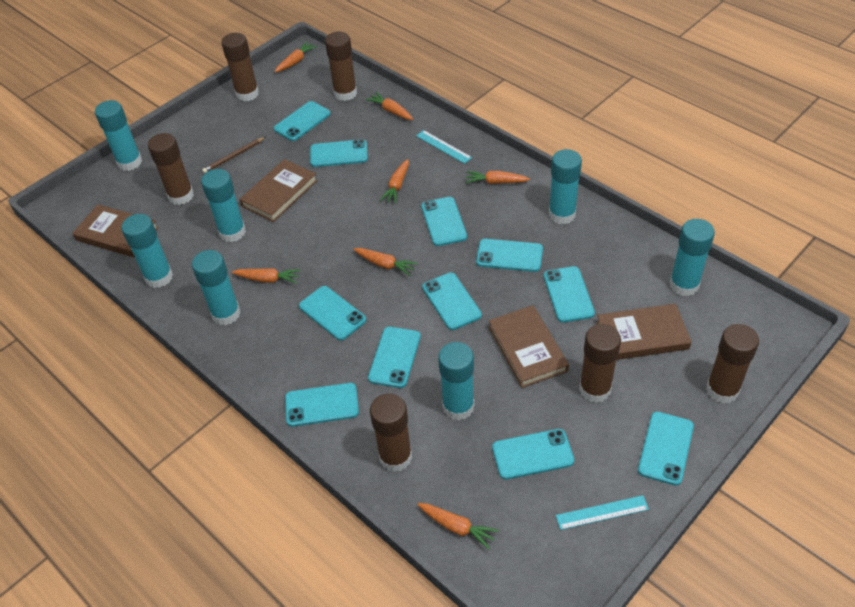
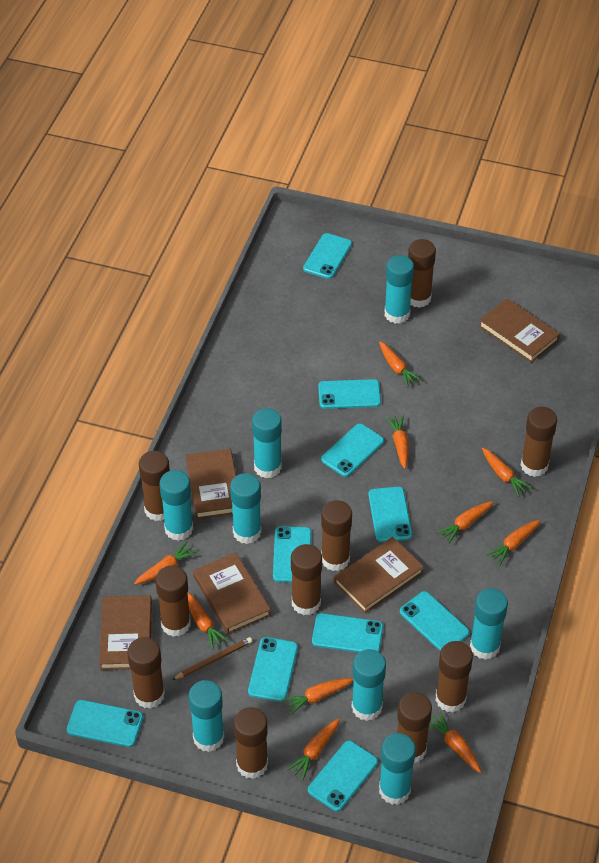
brown book: 4 -> 5
brown glue stick: 6 -> 10
orange carrot: 7 -> 10
turquoise glue stick: 7 -> 8
turquoise phone: 11 -> 10
turquoise ruler: 2 -> 0

